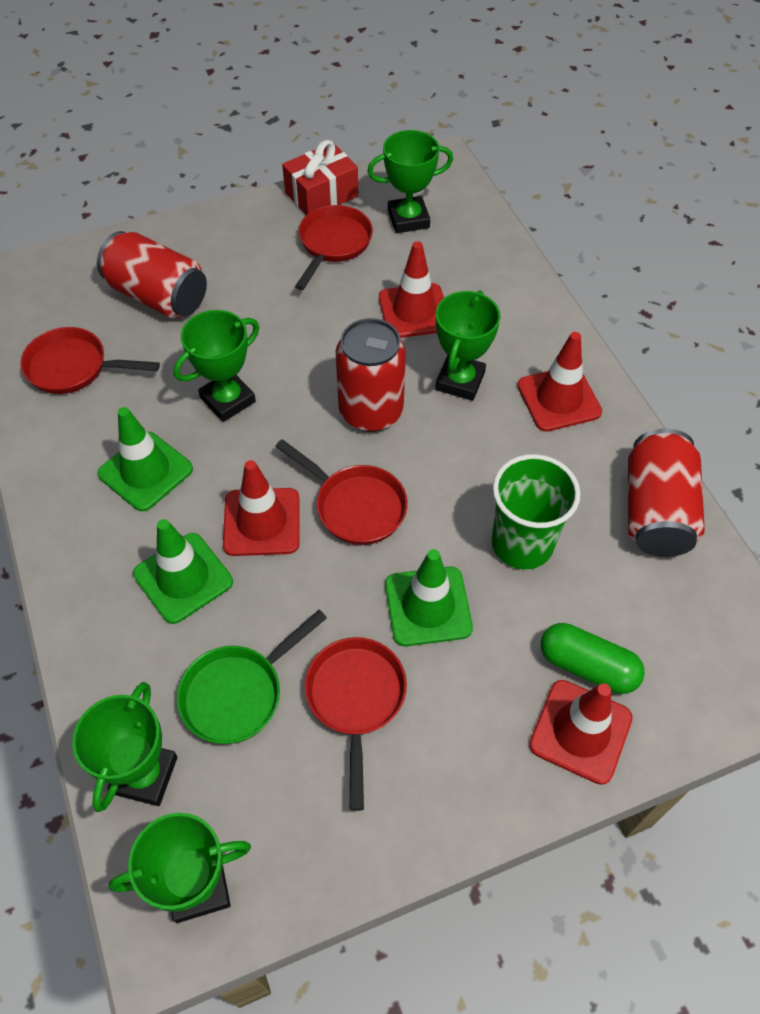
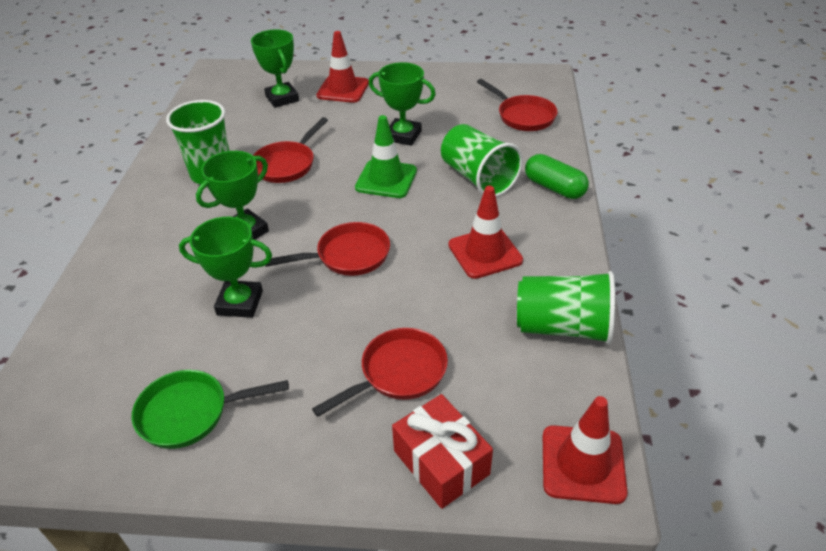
green cup: 1 -> 3
green traffic cone: 3 -> 1
green trophy: 5 -> 4
red can: 3 -> 0
red traffic cone: 4 -> 3

